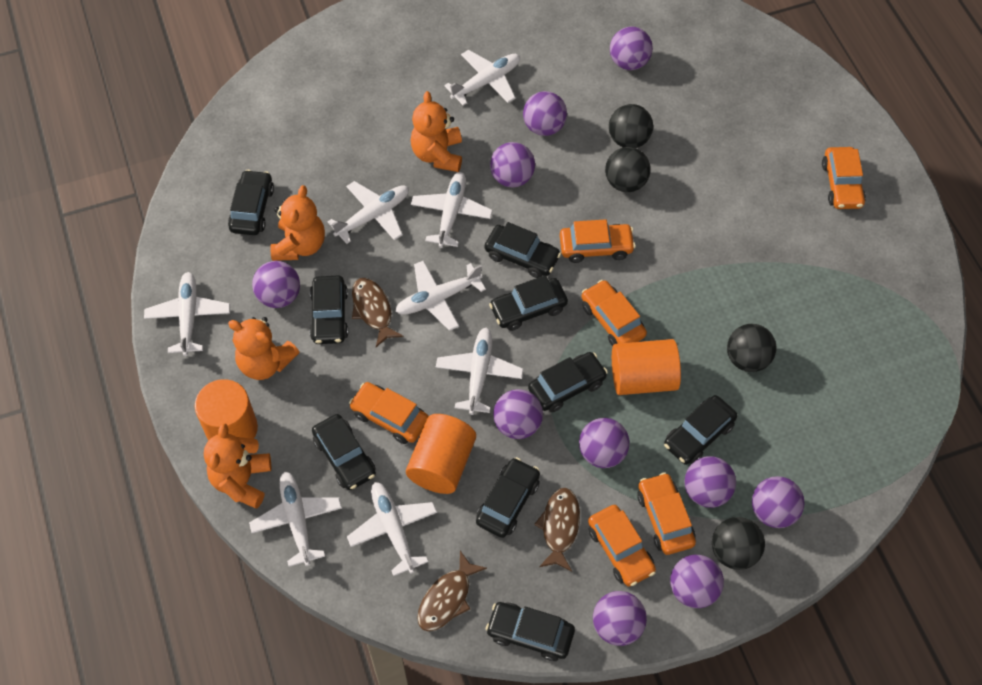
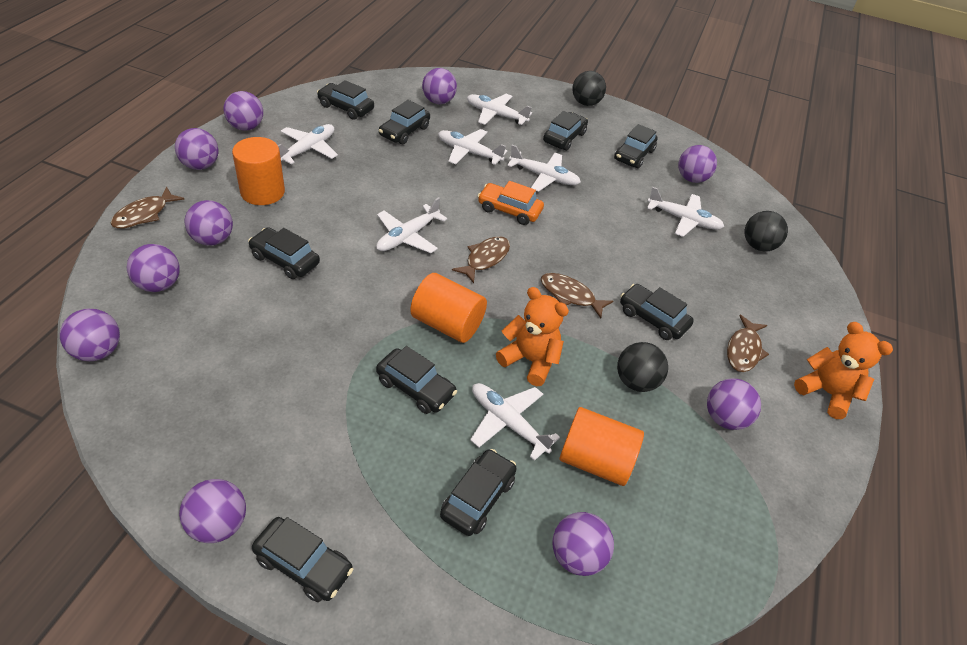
black ball: 4 -> 3
brown fish: 3 -> 4
orange car: 6 -> 1
orange teddy bear: 4 -> 2
white plane: 8 -> 7

